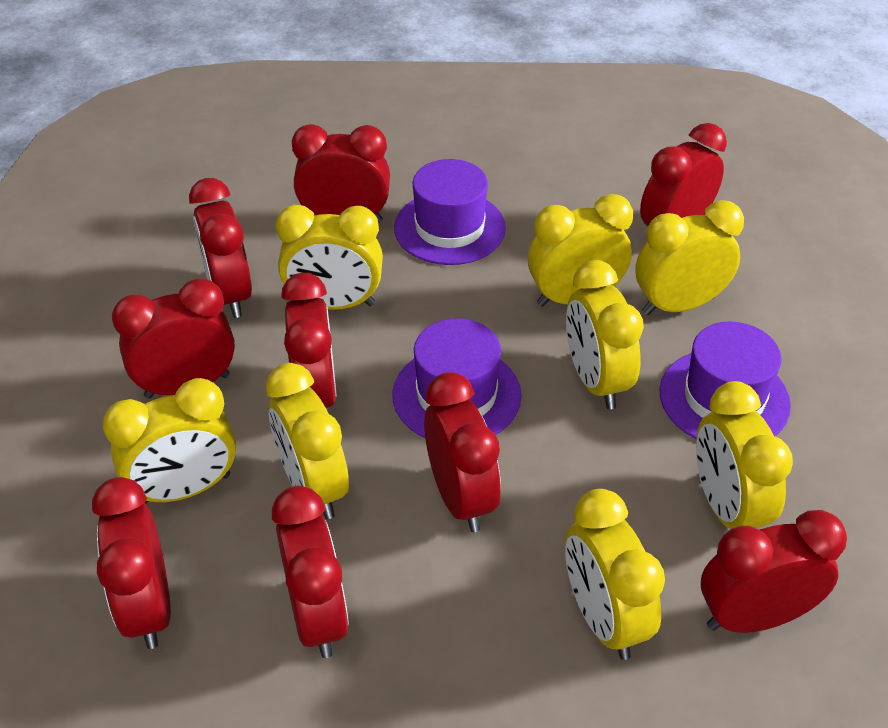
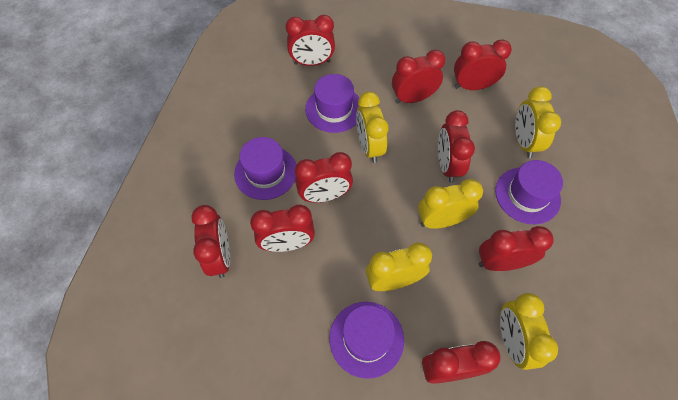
purple hat: 3 -> 4
yellow clock: 8 -> 5

